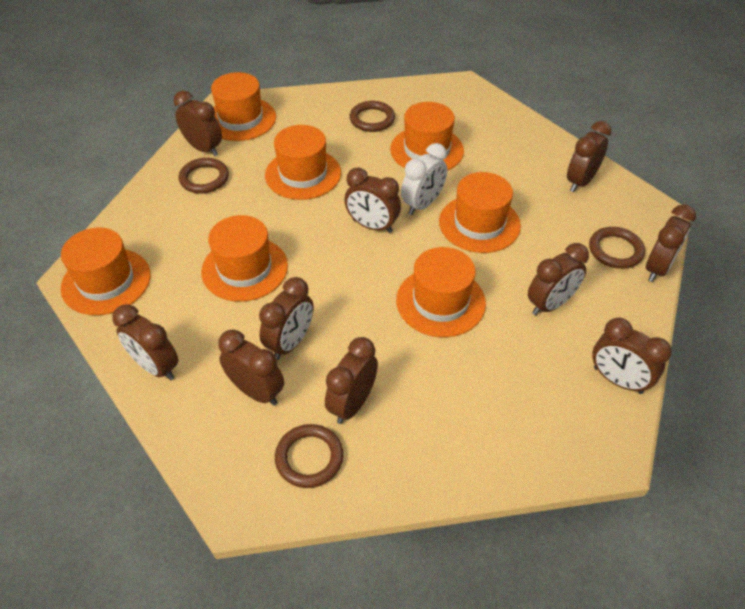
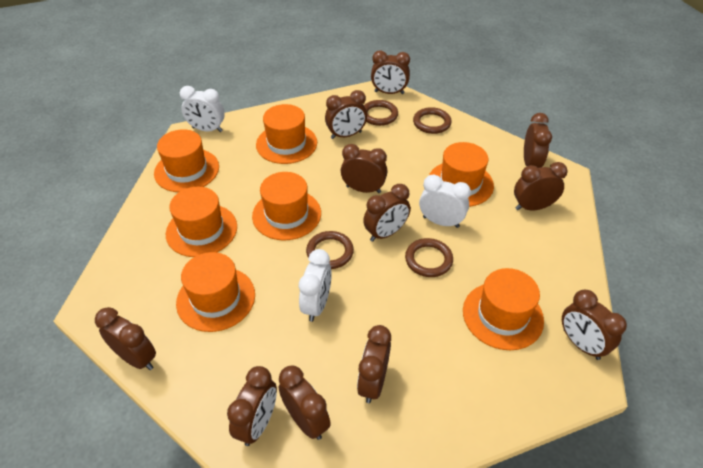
brown clock: 10 -> 11
white clock: 1 -> 3

